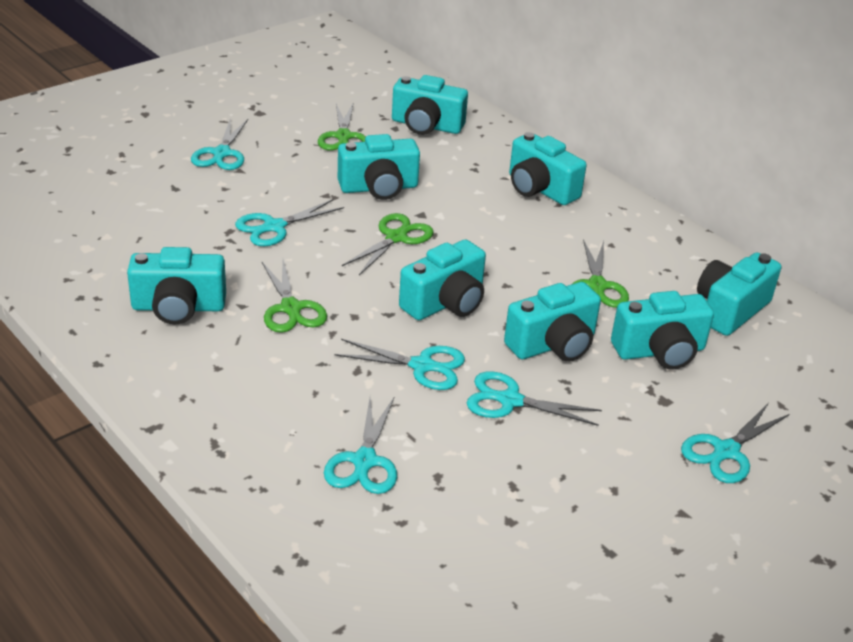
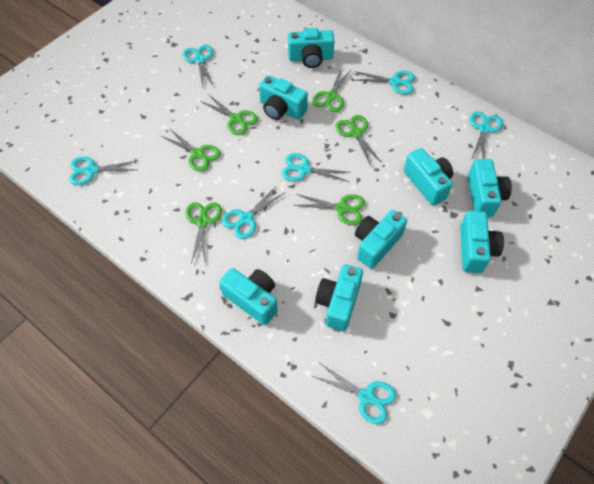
green scissors: 4 -> 6
turquoise scissors: 6 -> 7

